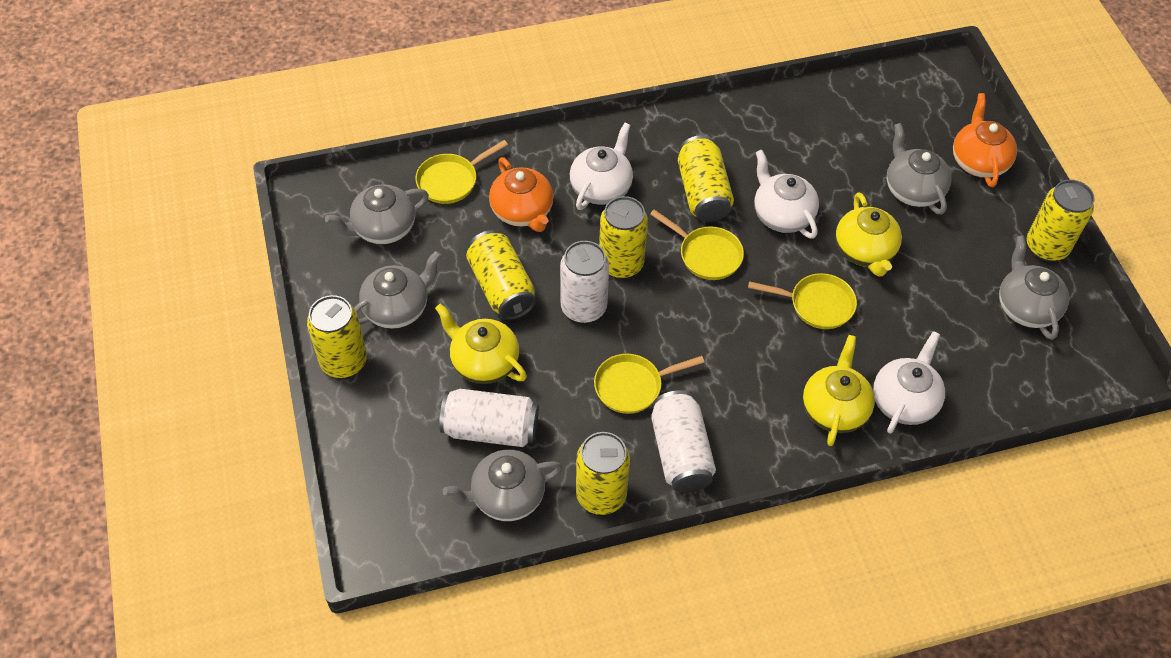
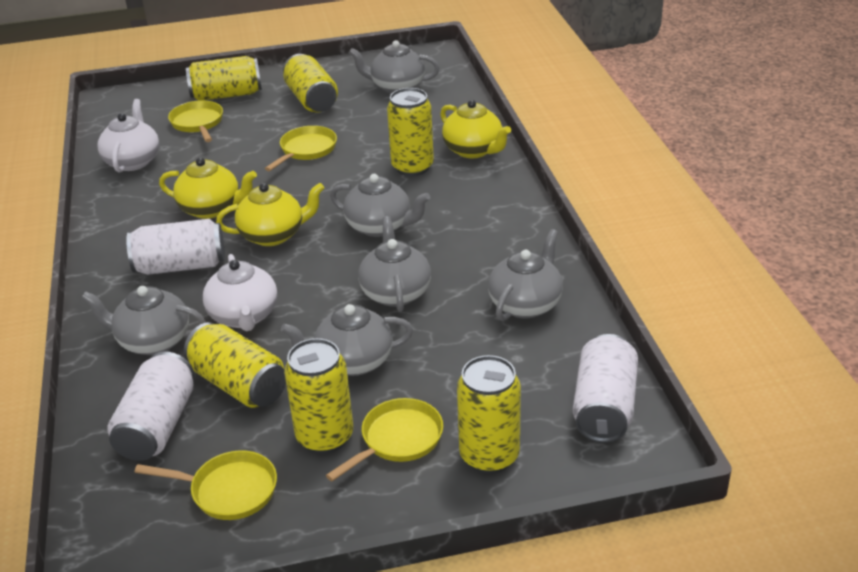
grey teapot: 5 -> 6
orange teapot: 2 -> 0
white teapot: 3 -> 2

